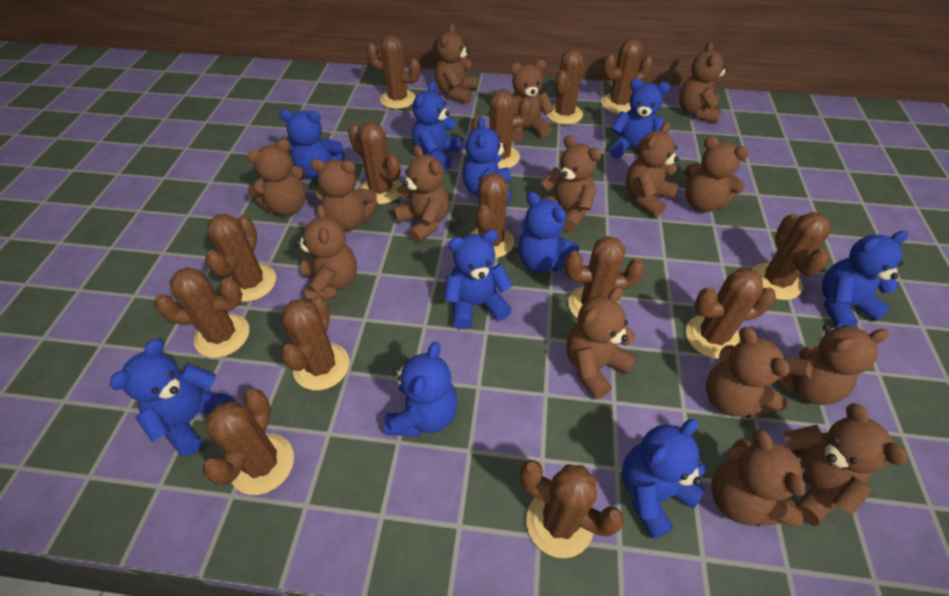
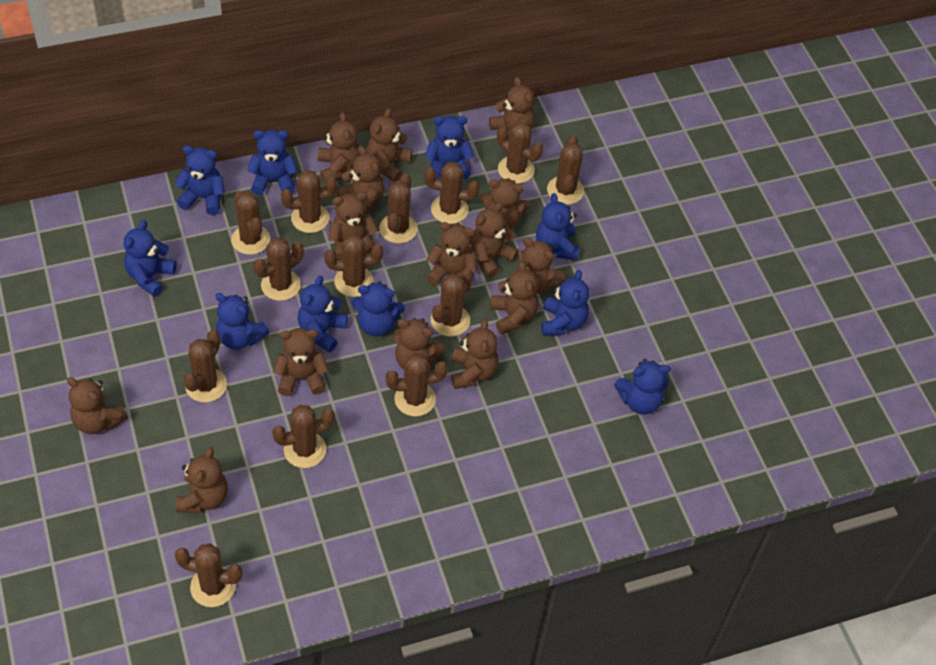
brown cactus: 14 -> 13

